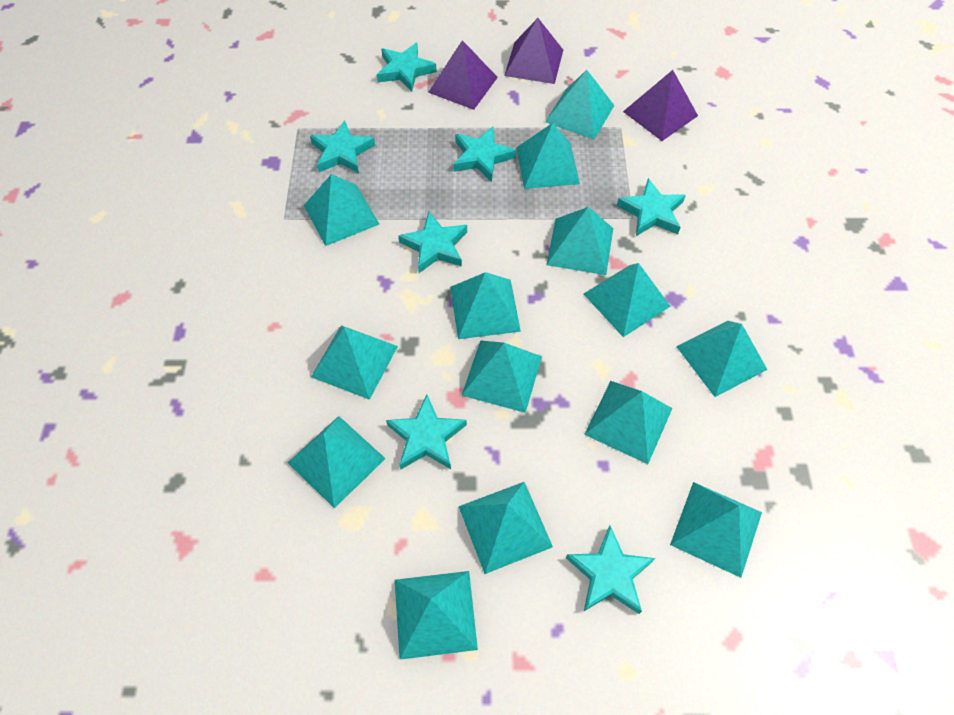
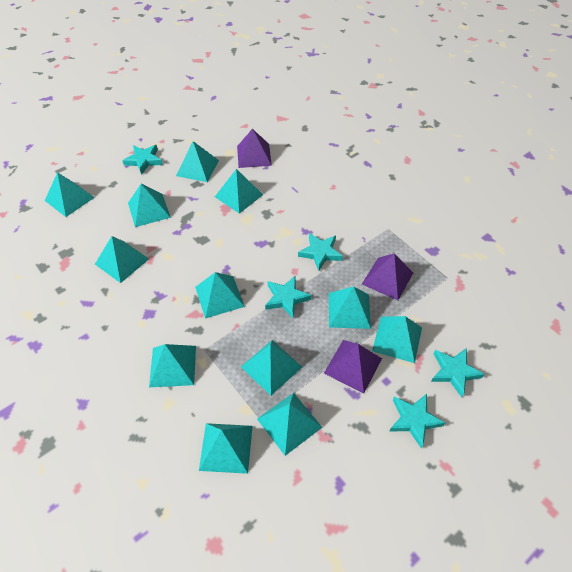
turquoise pyramid: 14 -> 12
turquoise star: 7 -> 5

